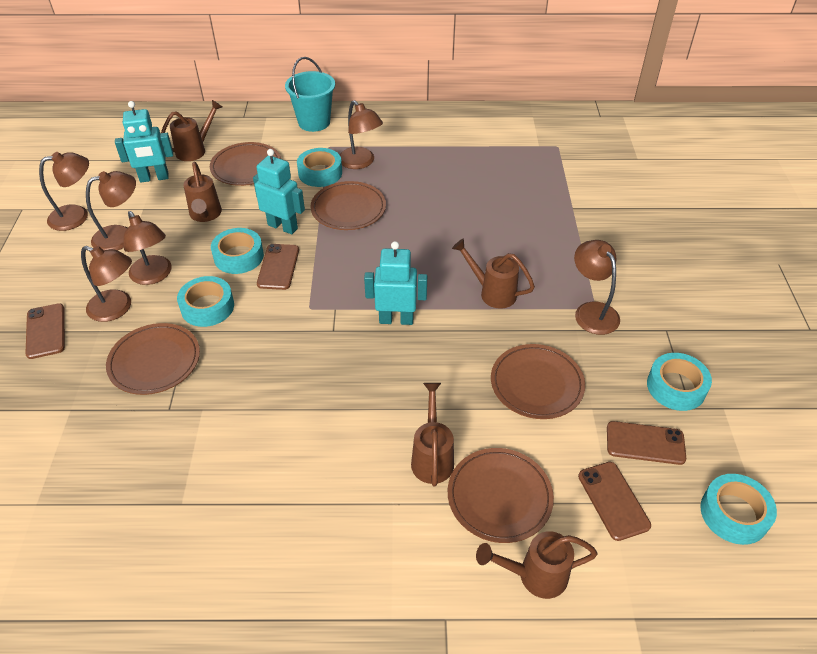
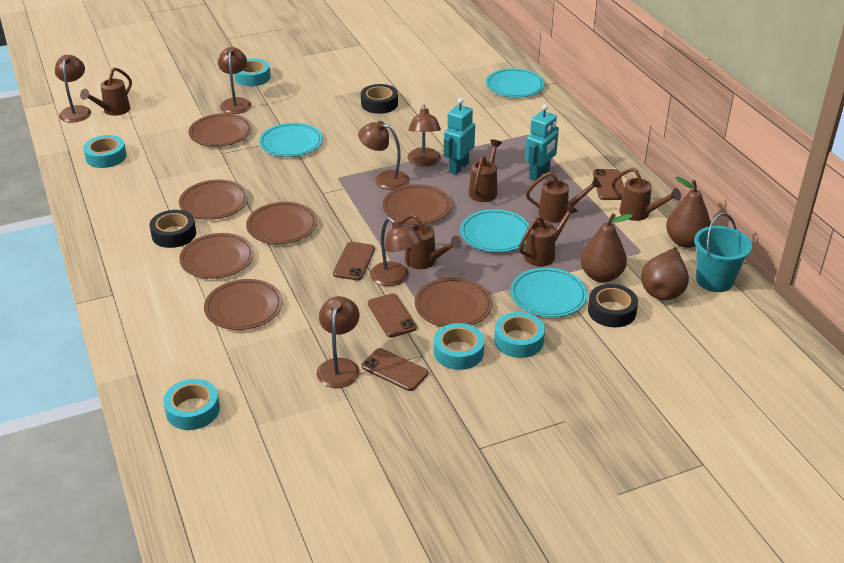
black tape: 0 -> 3
brown pear: 0 -> 3
brown plate: 5 -> 7
brown watering can: 5 -> 6
turquoise plate: 0 -> 4
turquoise robot: 3 -> 2

